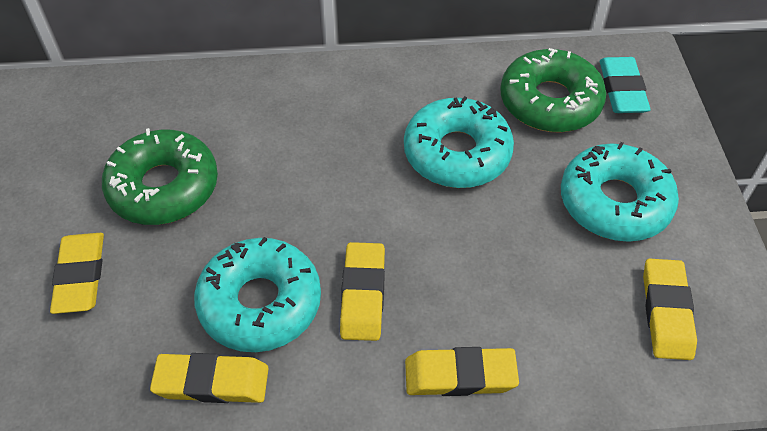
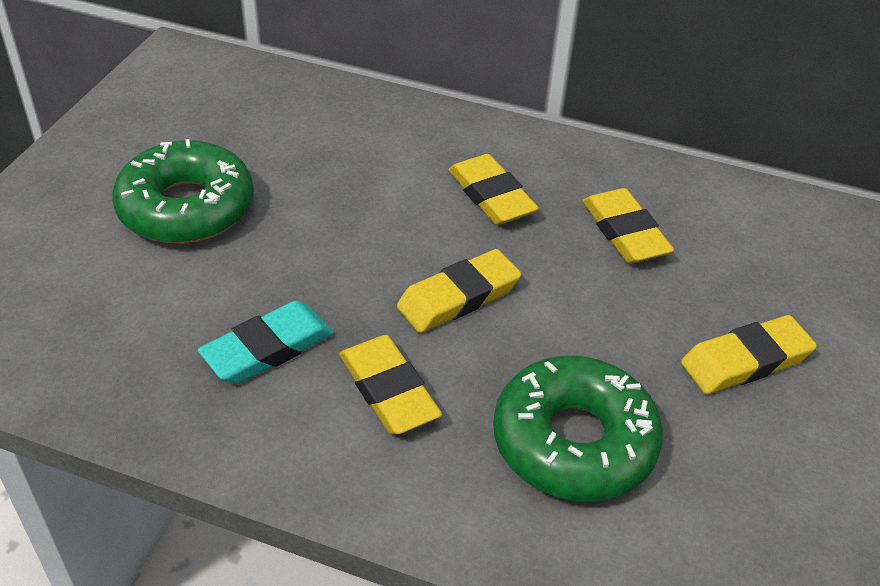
turquoise donut: 3 -> 0

